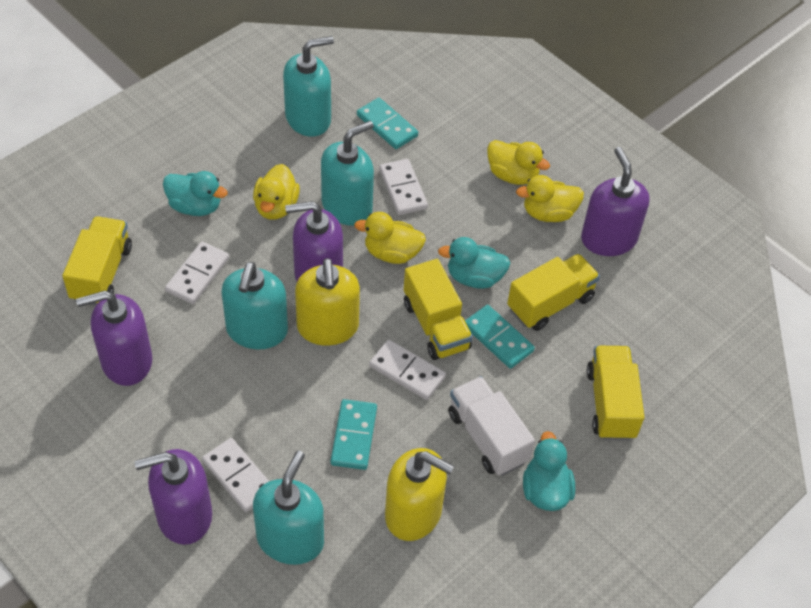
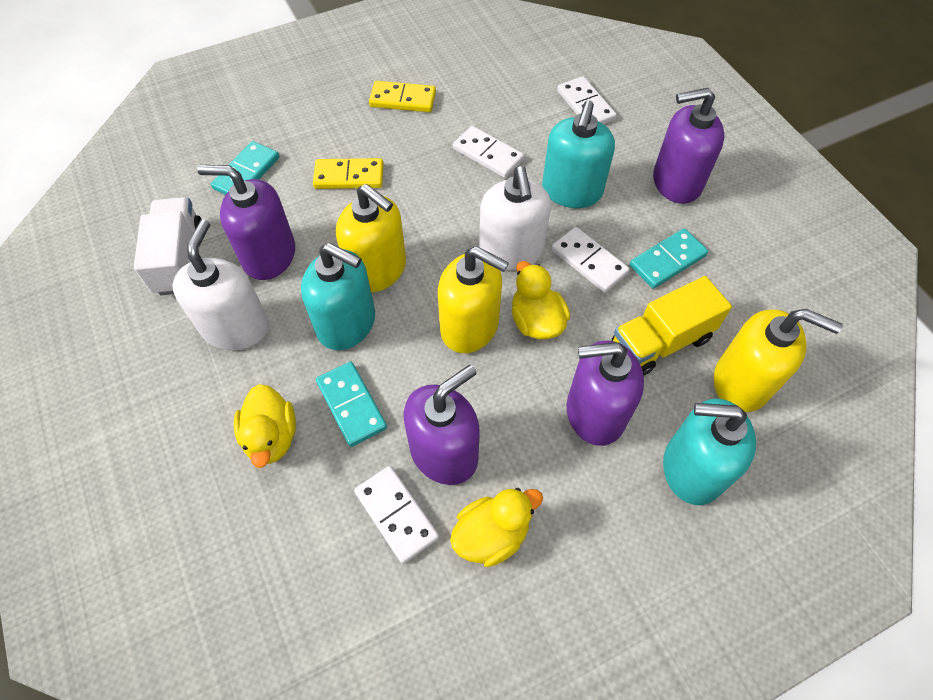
turquoise duck: 3 -> 0
turquoise soap dispenser: 4 -> 3
white soap dispenser: 0 -> 2
yellow domino: 0 -> 2
yellow duck: 4 -> 3
yellow soap dispenser: 2 -> 3
yellow truck: 4 -> 1

